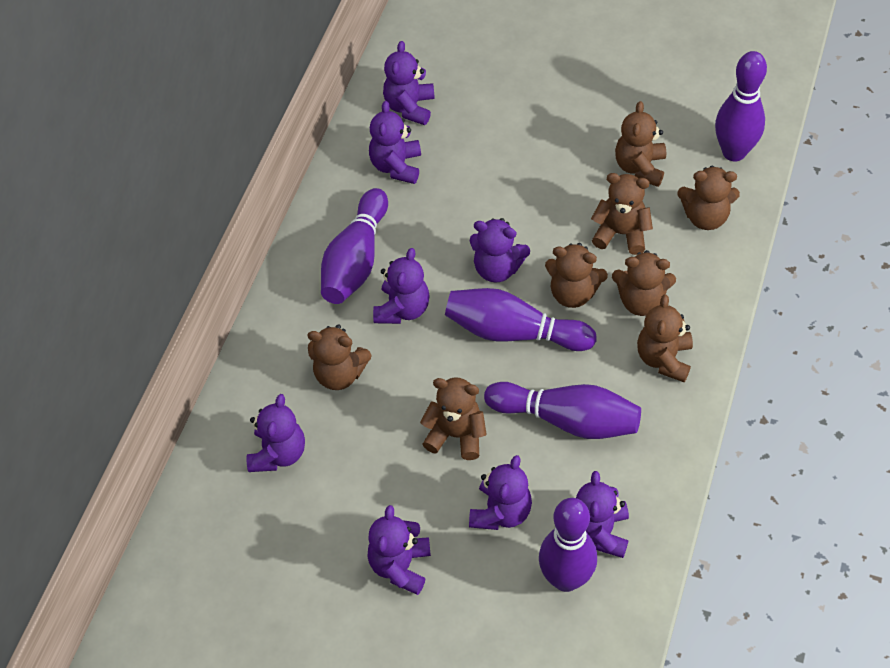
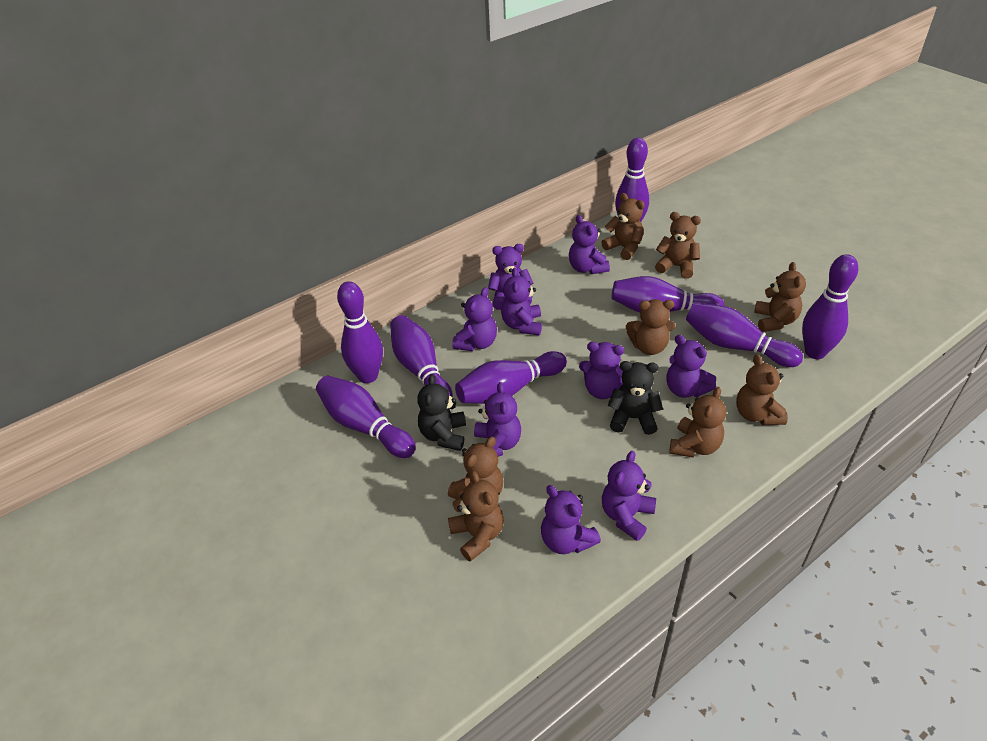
black teddy bear: 0 -> 2
purple bowling pin: 5 -> 8
purple teddy bear: 8 -> 9

